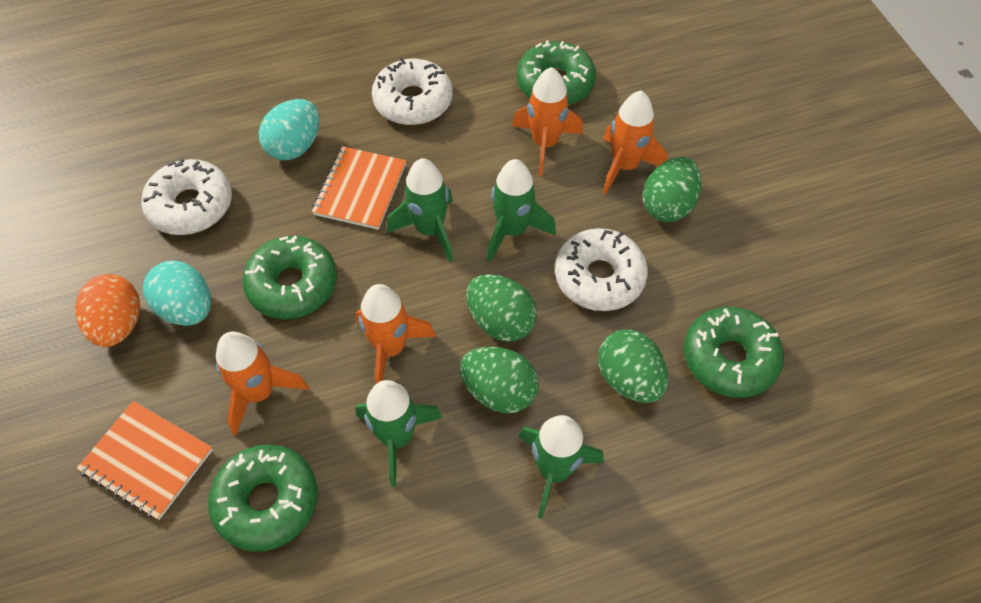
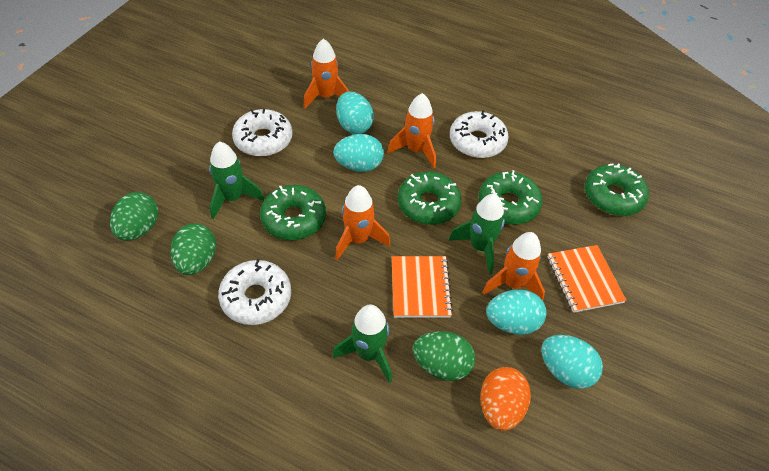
green egg: 4 -> 3
green rocket: 4 -> 3
turquoise egg: 2 -> 4

